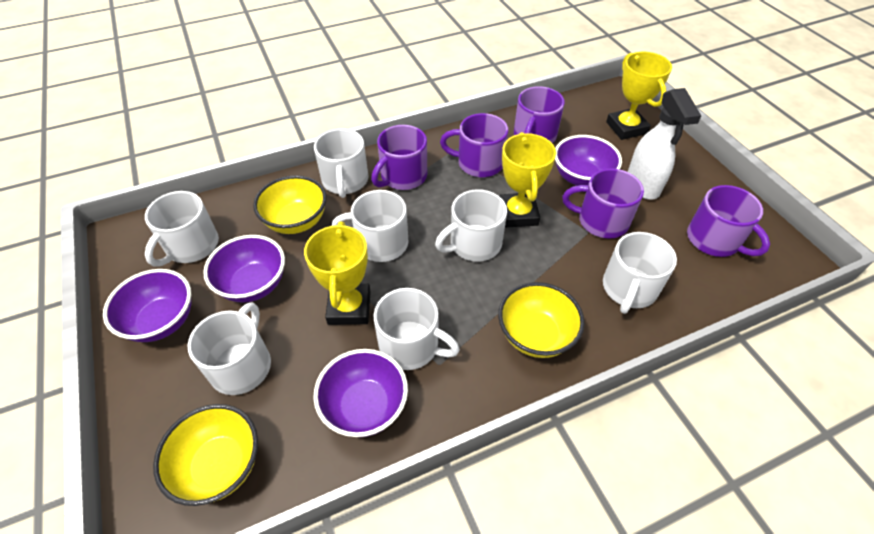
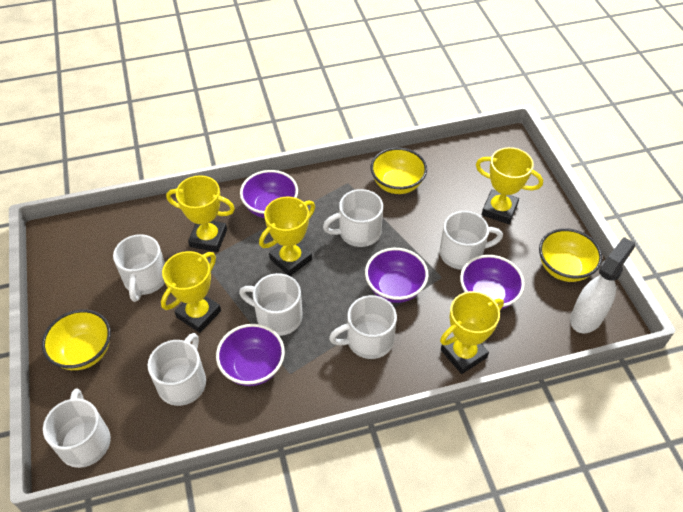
purple mug: 5 -> 0
yellow trophy: 3 -> 5

